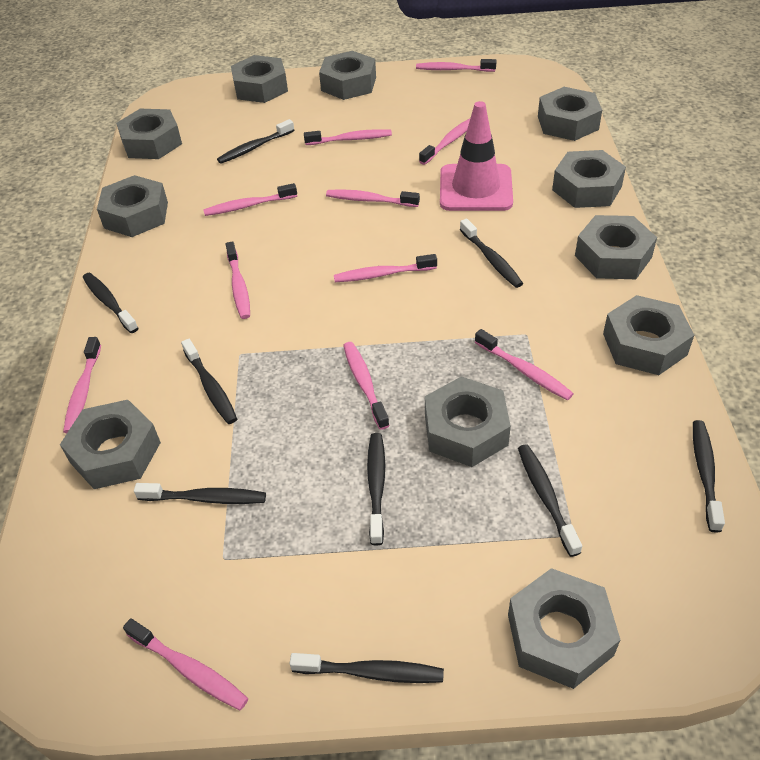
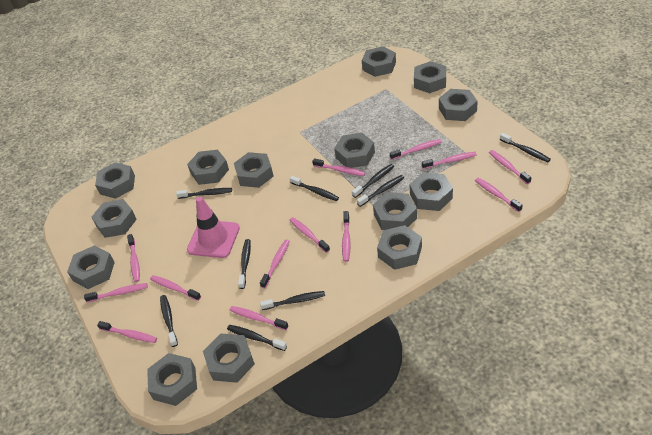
grey nut: 11 -> 14
pink toothbrush: 11 -> 13

